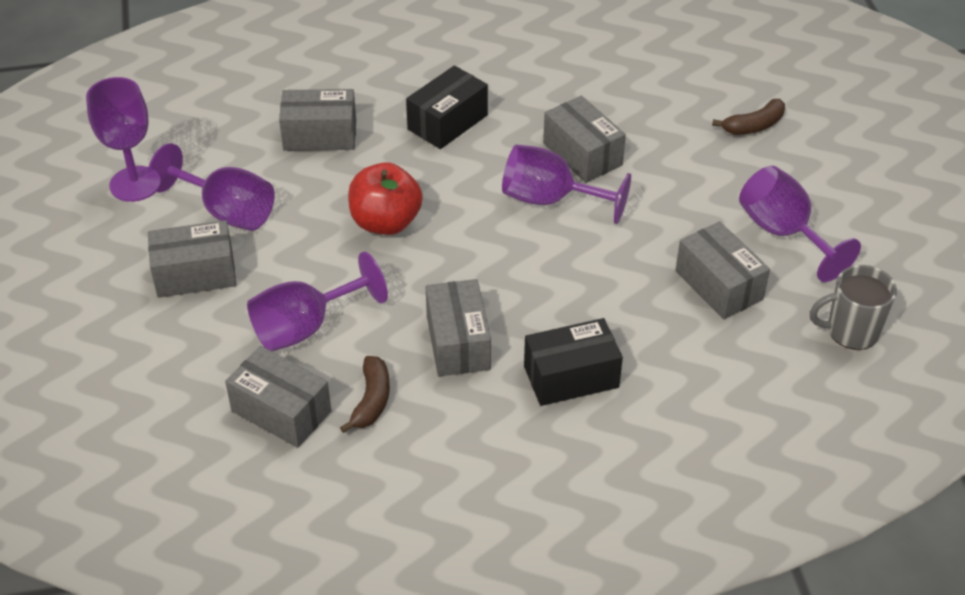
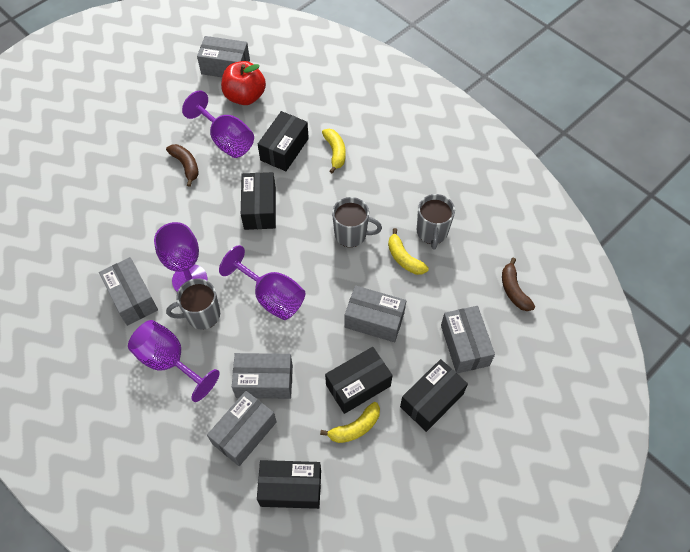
black box: 2 -> 5
grey mug: 1 -> 3
purple goblet: 5 -> 4
yellow banana: 0 -> 3

